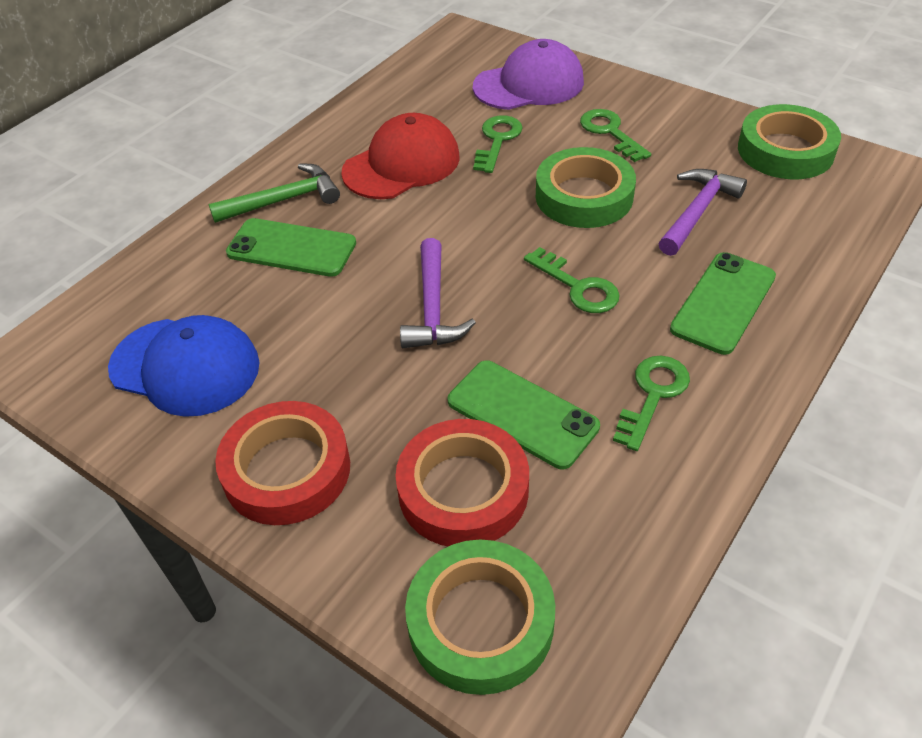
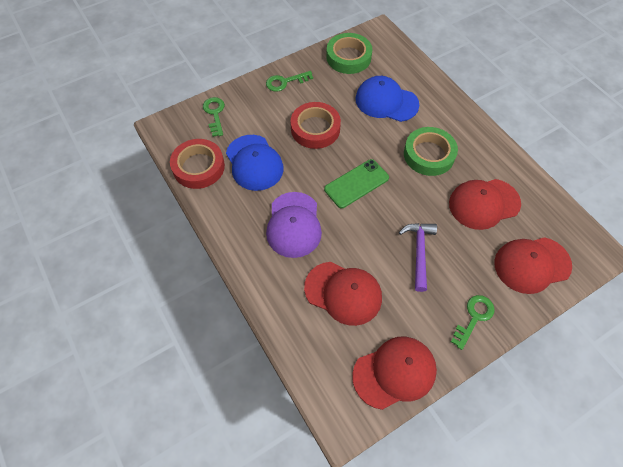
blue cap: 1 -> 2
green hammer: 1 -> 0
green key: 4 -> 3
green phone: 3 -> 1
green tape: 3 -> 2
purple hammer: 2 -> 1
red cap: 1 -> 4

